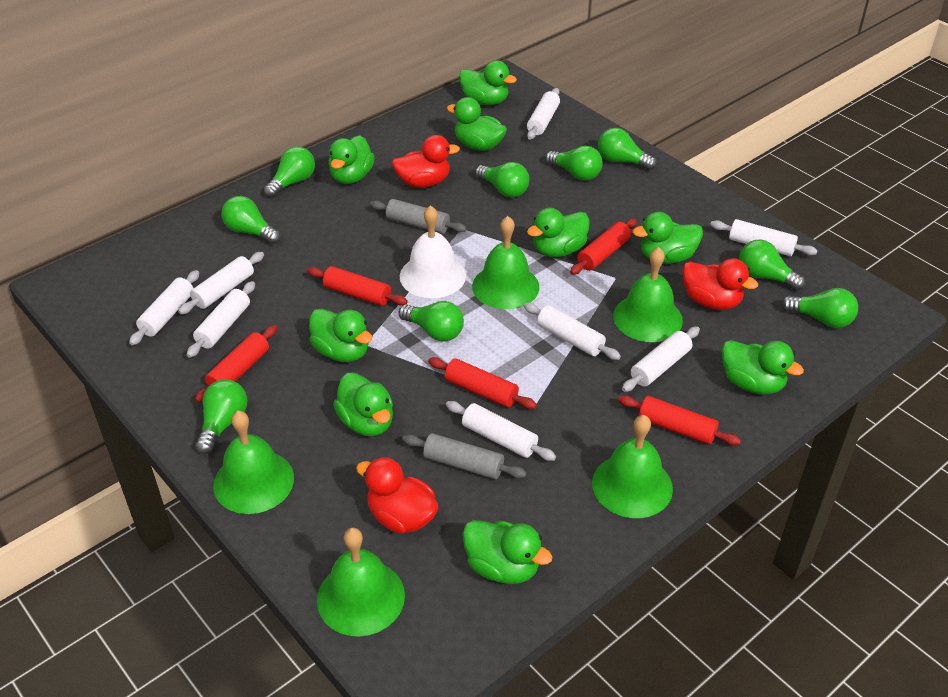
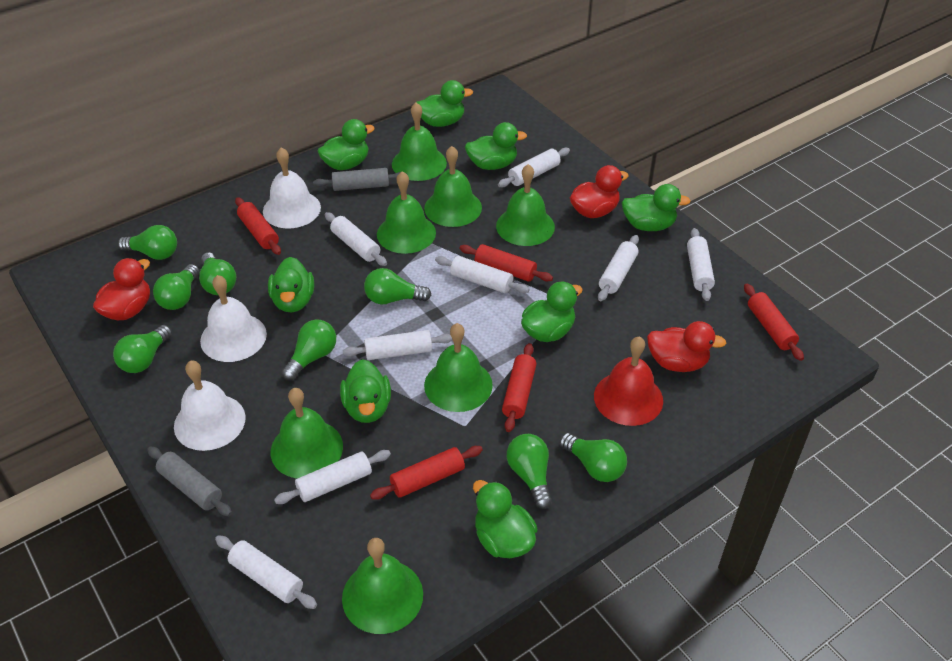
green bell: 5 -> 7
green duck: 9 -> 8
green light bulb: 9 -> 8
red bell: 0 -> 1
white bell: 1 -> 3

